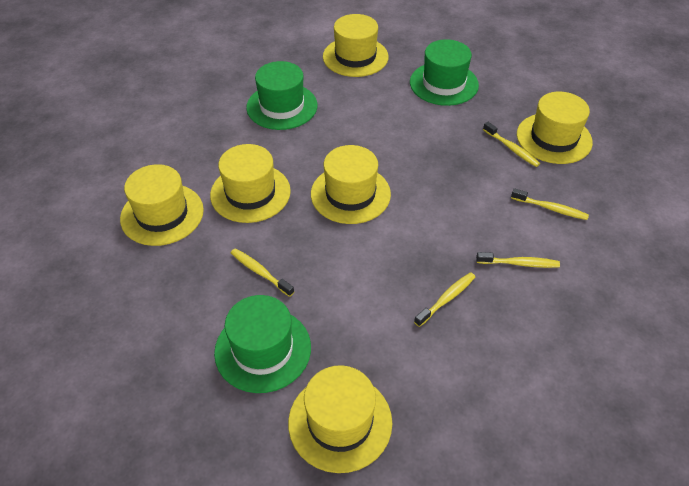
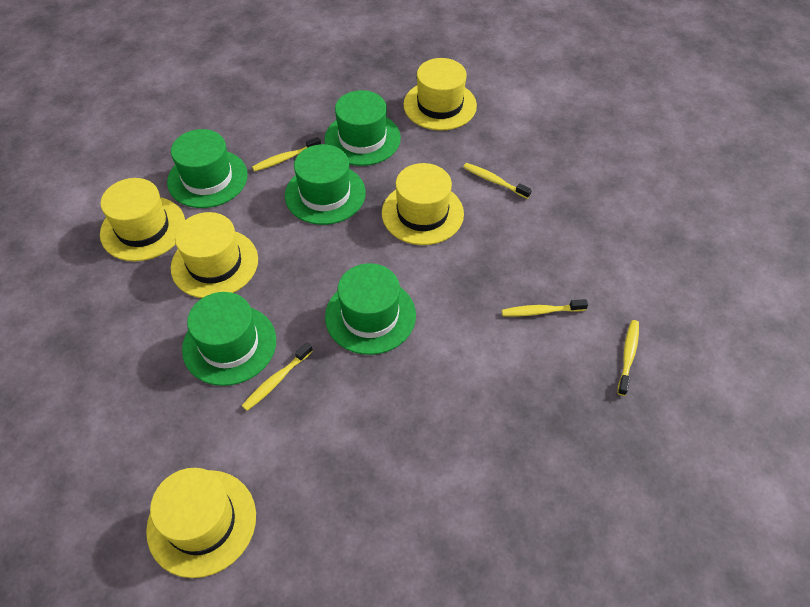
green hat: 3 -> 5
yellow hat: 6 -> 5

